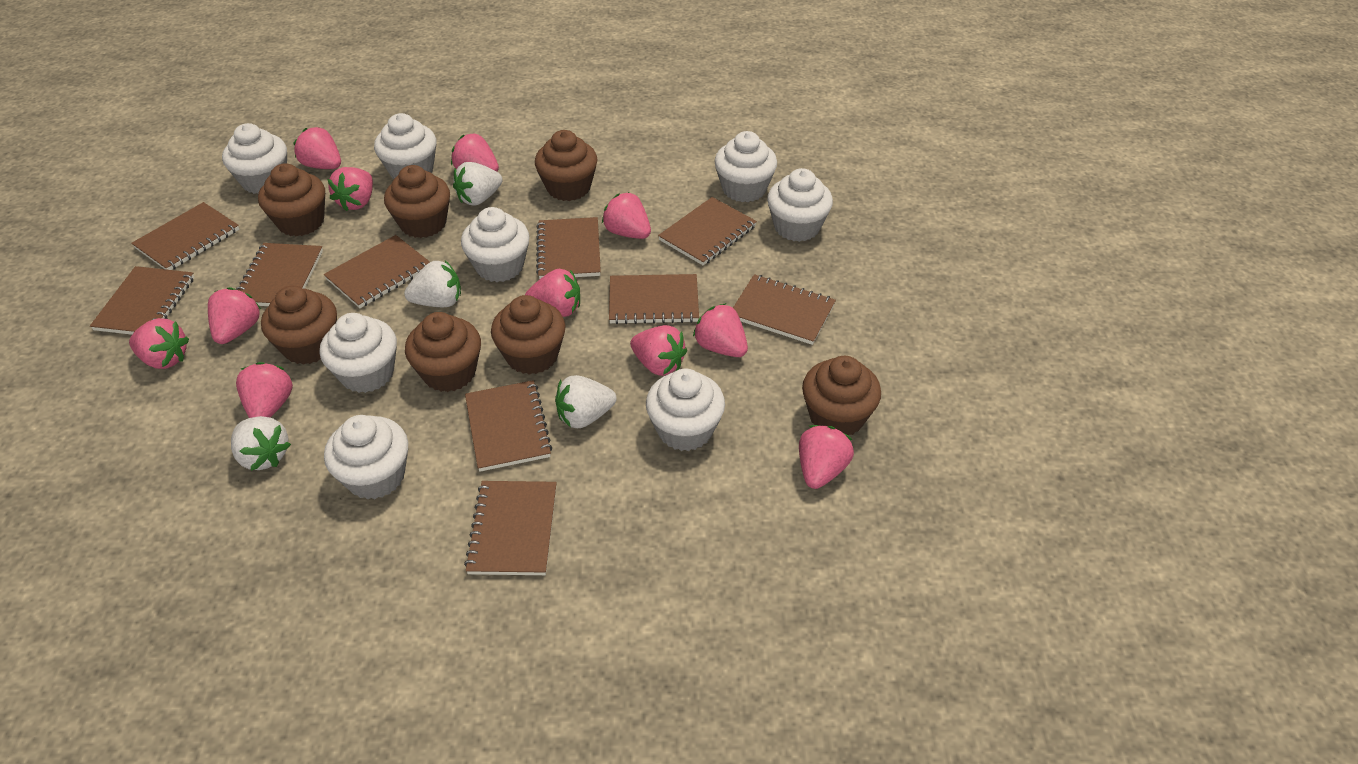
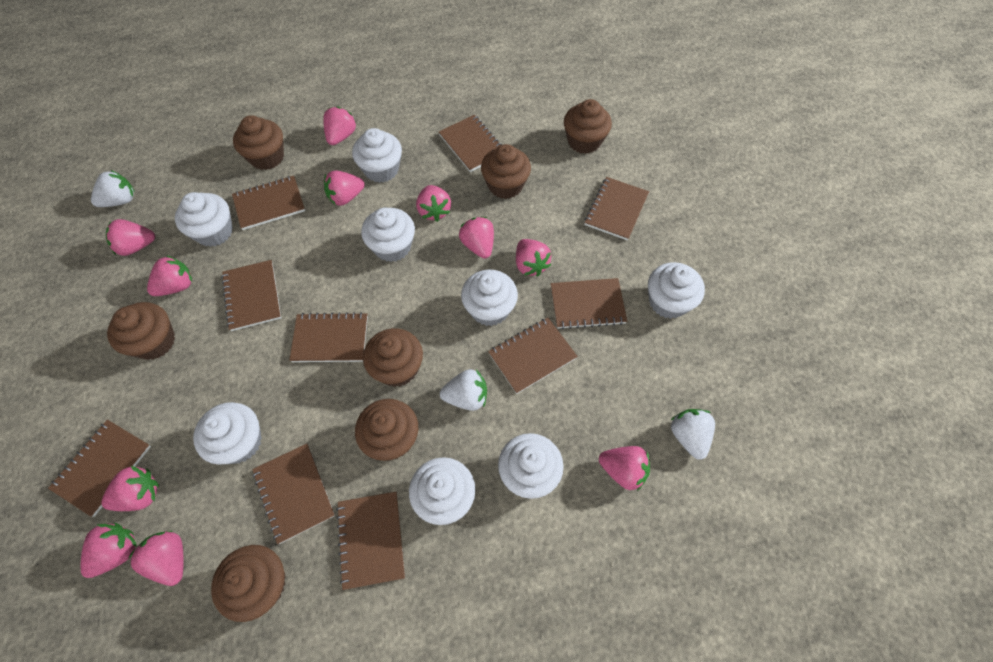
white strawberry: 4 -> 3

